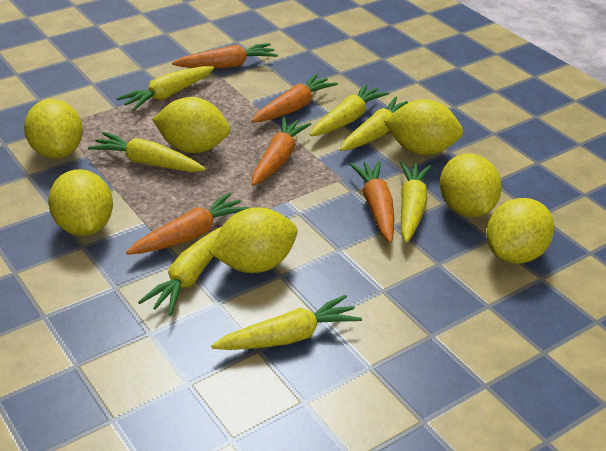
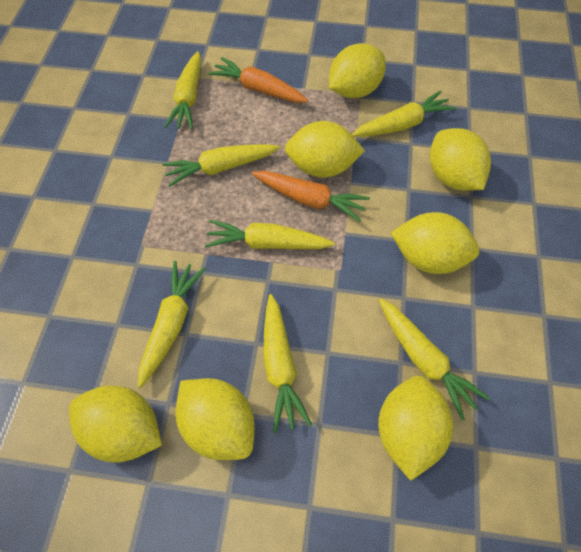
orange carrot: 5 -> 2

